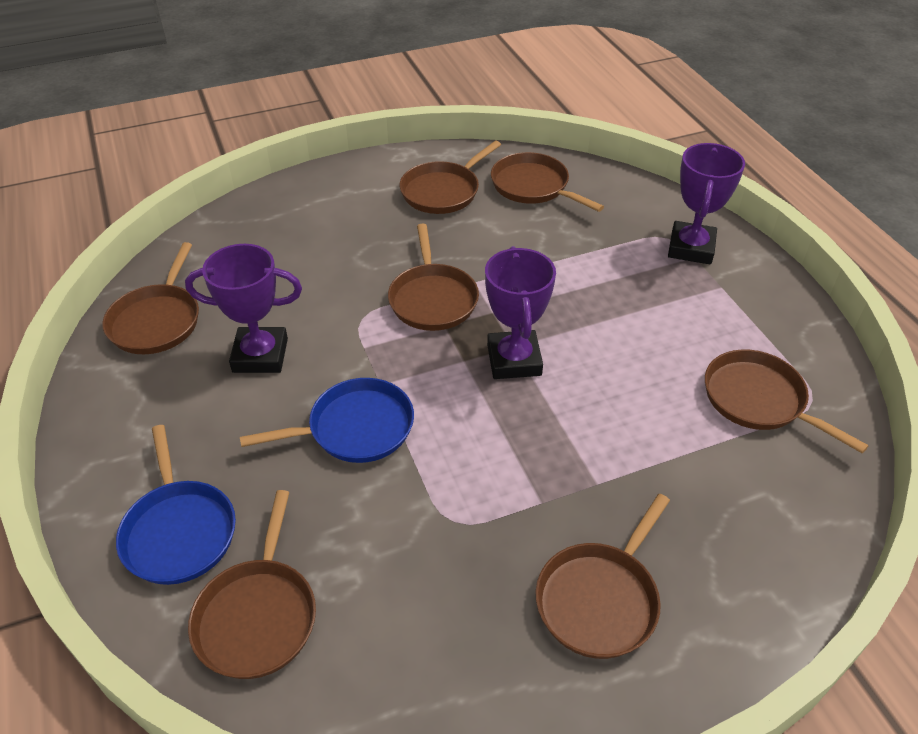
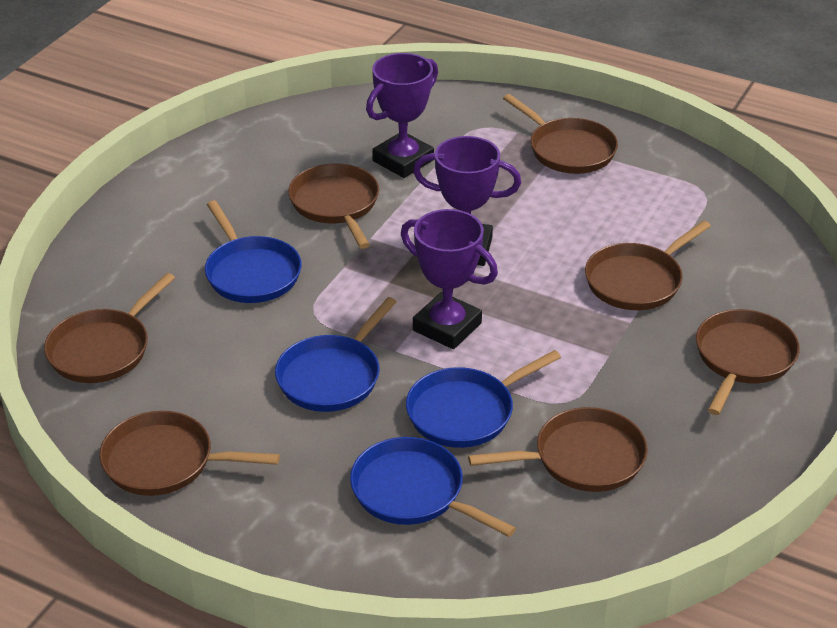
blue pan: 2 -> 4

